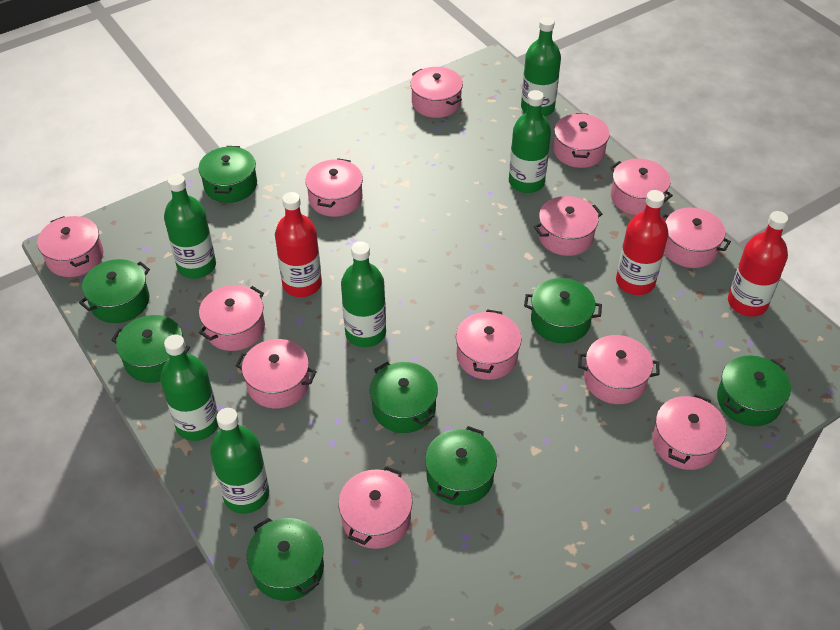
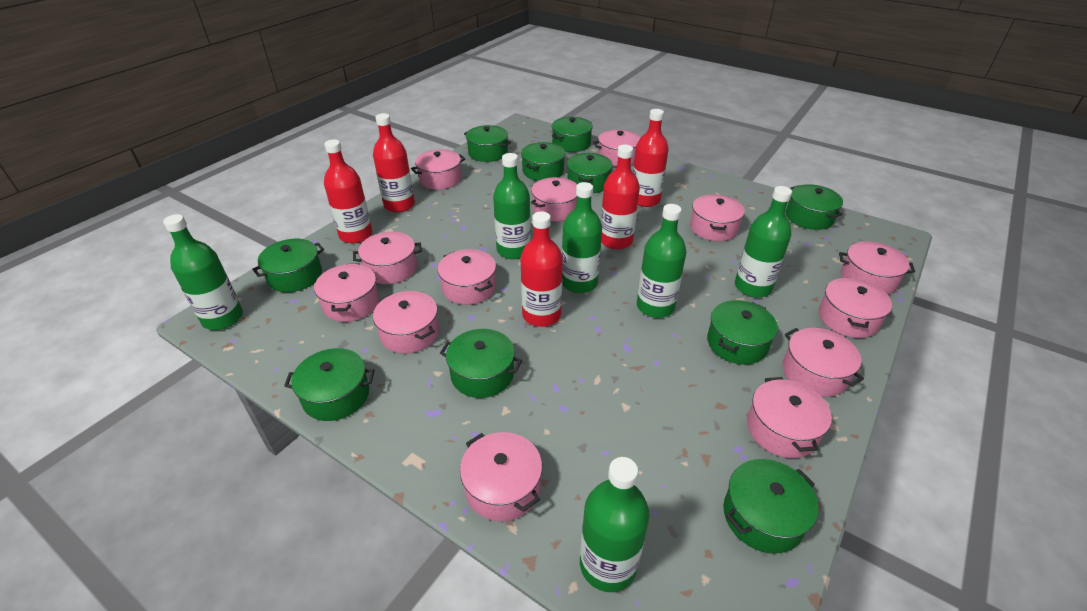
green pot: 8 -> 10
red bottle: 3 -> 5

